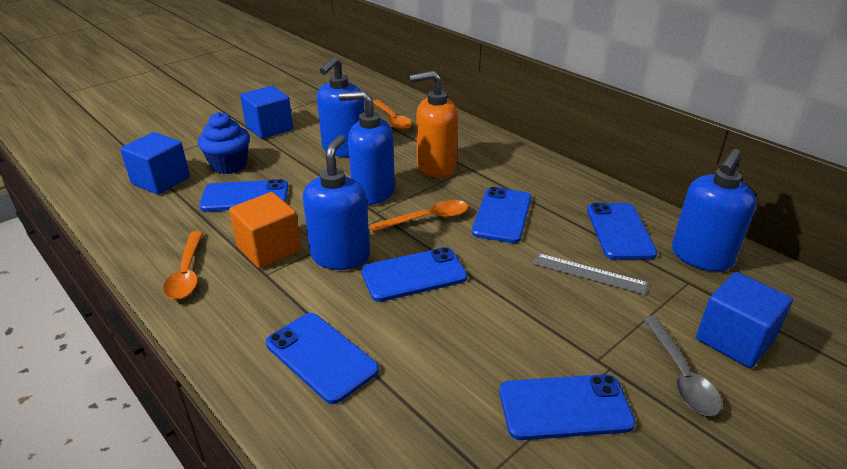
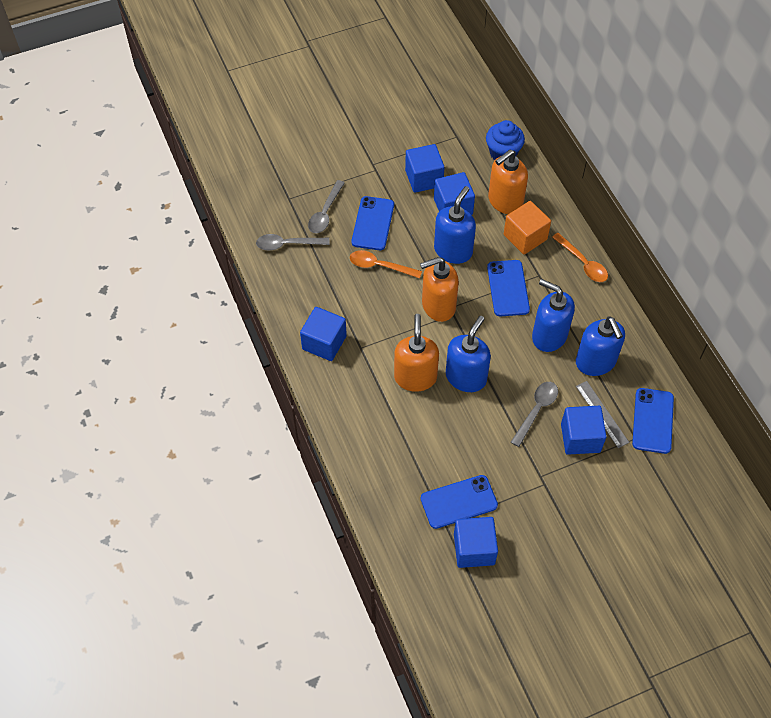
blue cube: 3 -> 5
blue phone: 6 -> 4
grey spoon: 1 -> 3
orange soap dispenser: 1 -> 3
orange spoon: 3 -> 2

